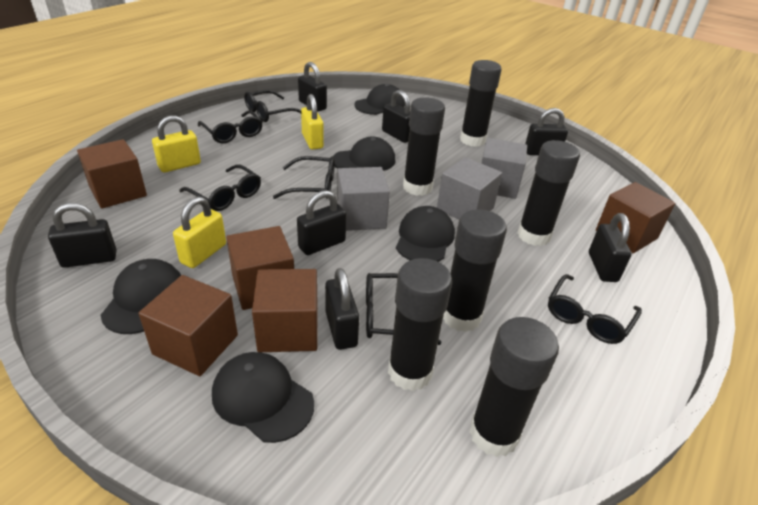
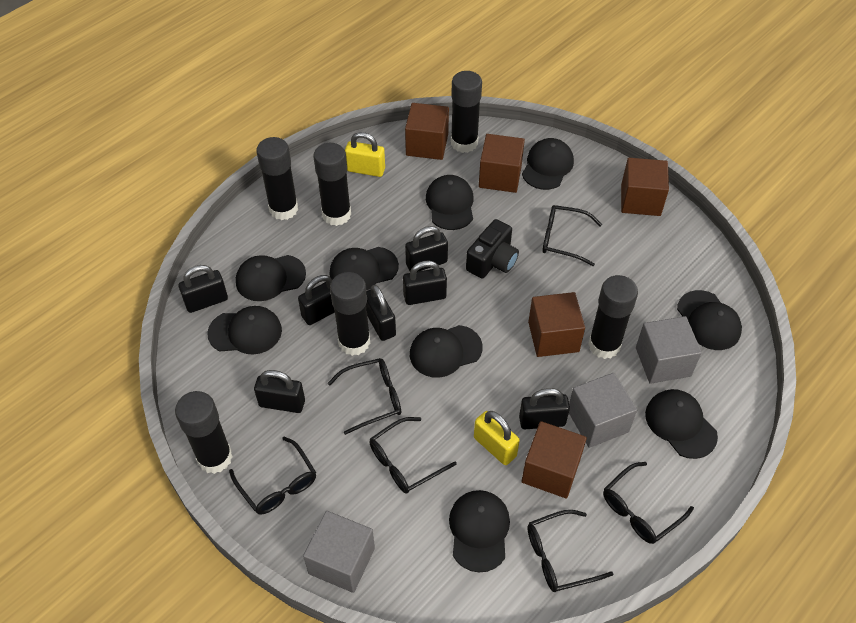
black camera: 0 -> 1
black cap: 5 -> 9
yellow padlock: 3 -> 2

